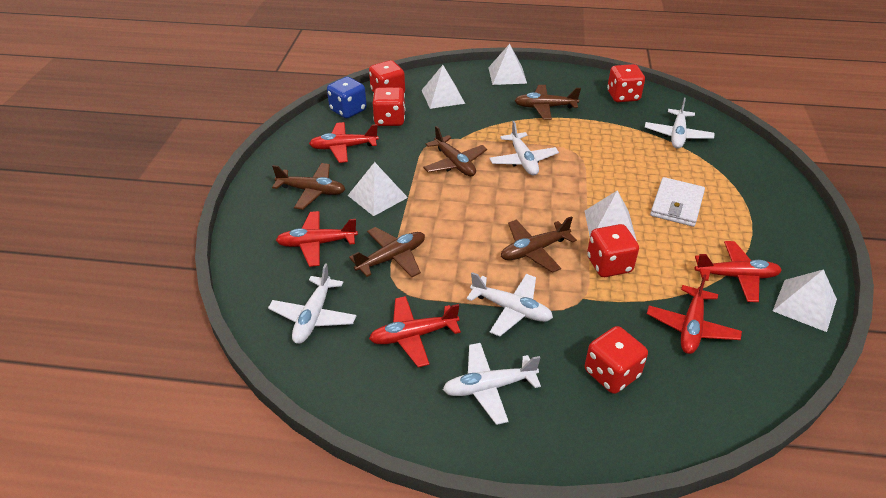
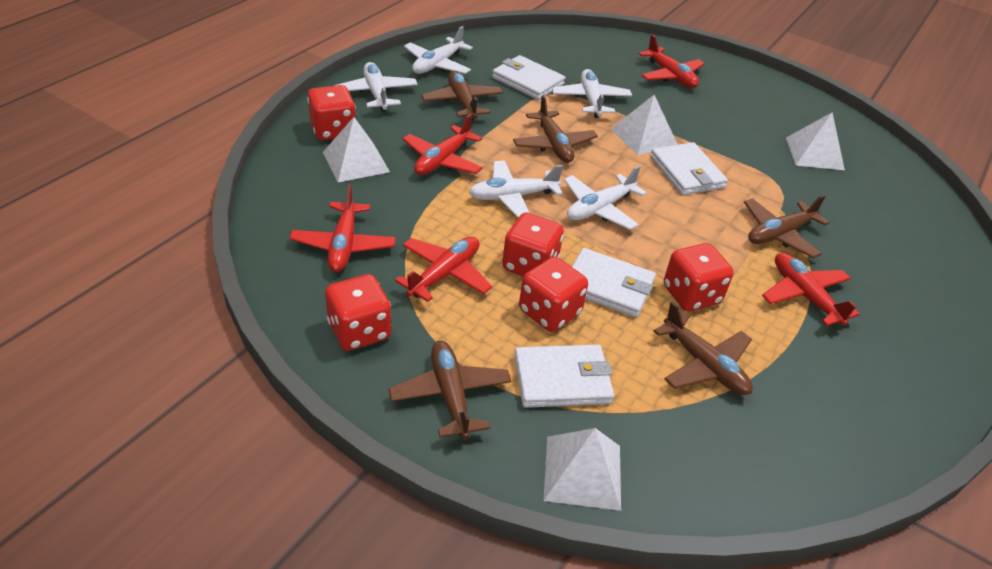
blue dice: 1 -> 0
white pyramid: 5 -> 4
white wallet: 1 -> 4

